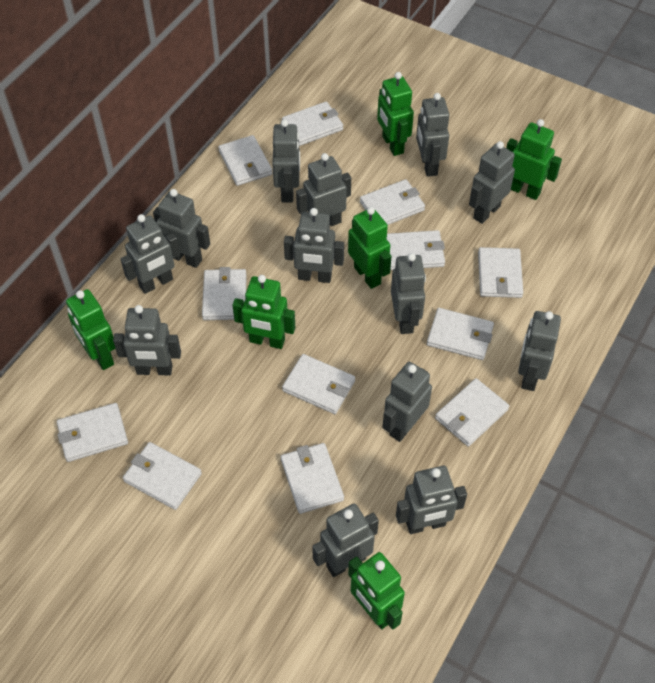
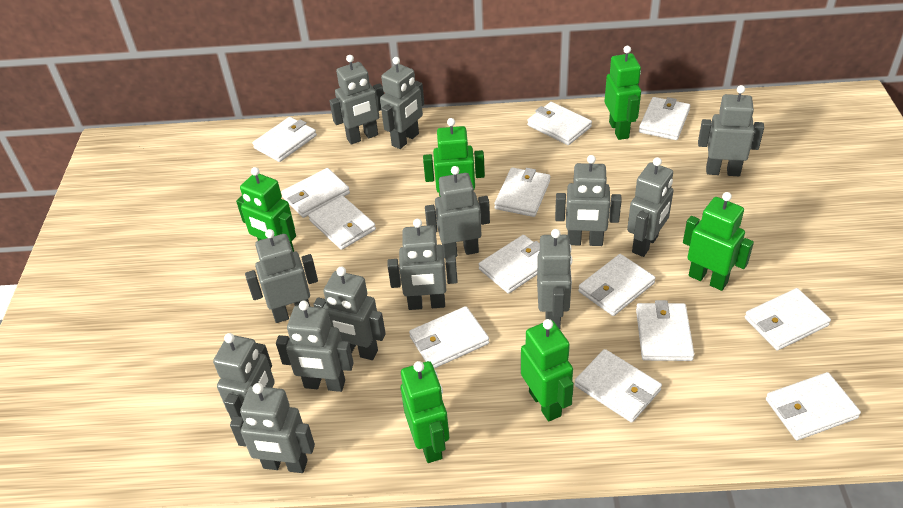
white wallet: 12 -> 13

